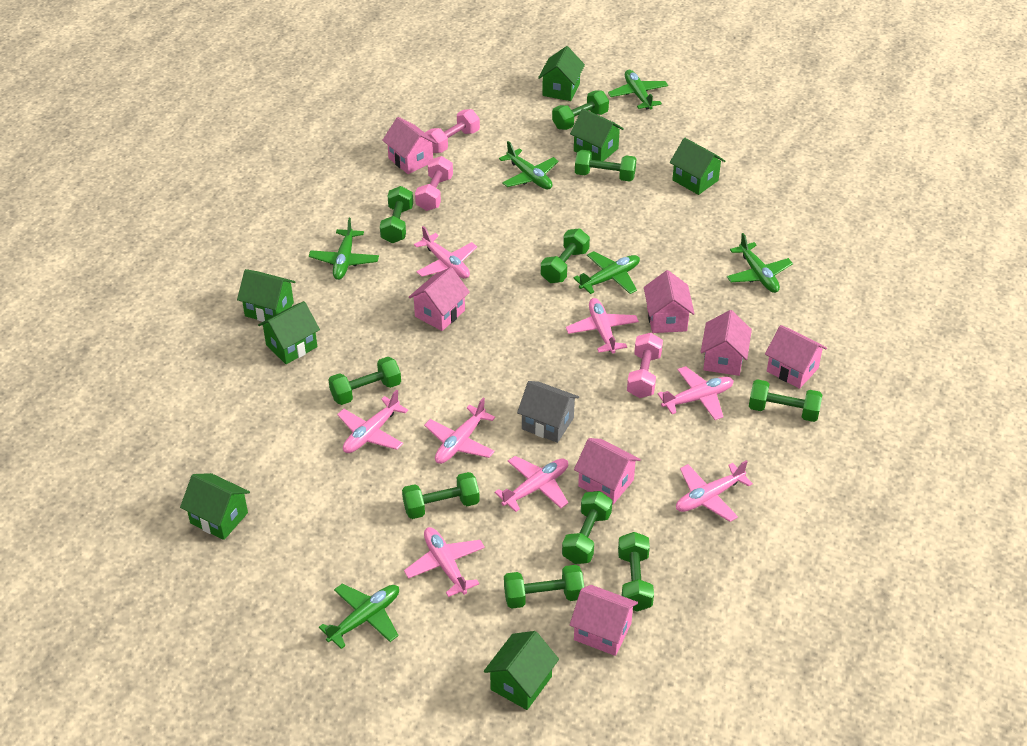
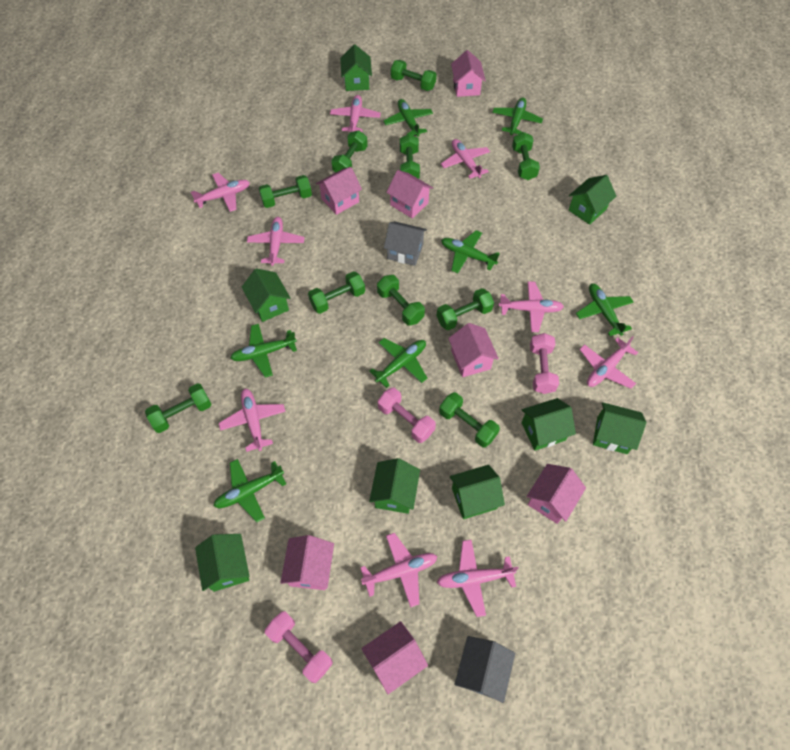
green house: 7 -> 8
green plane: 6 -> 7
grey house: 1 -> 2
pink plane: 8 -> 9

